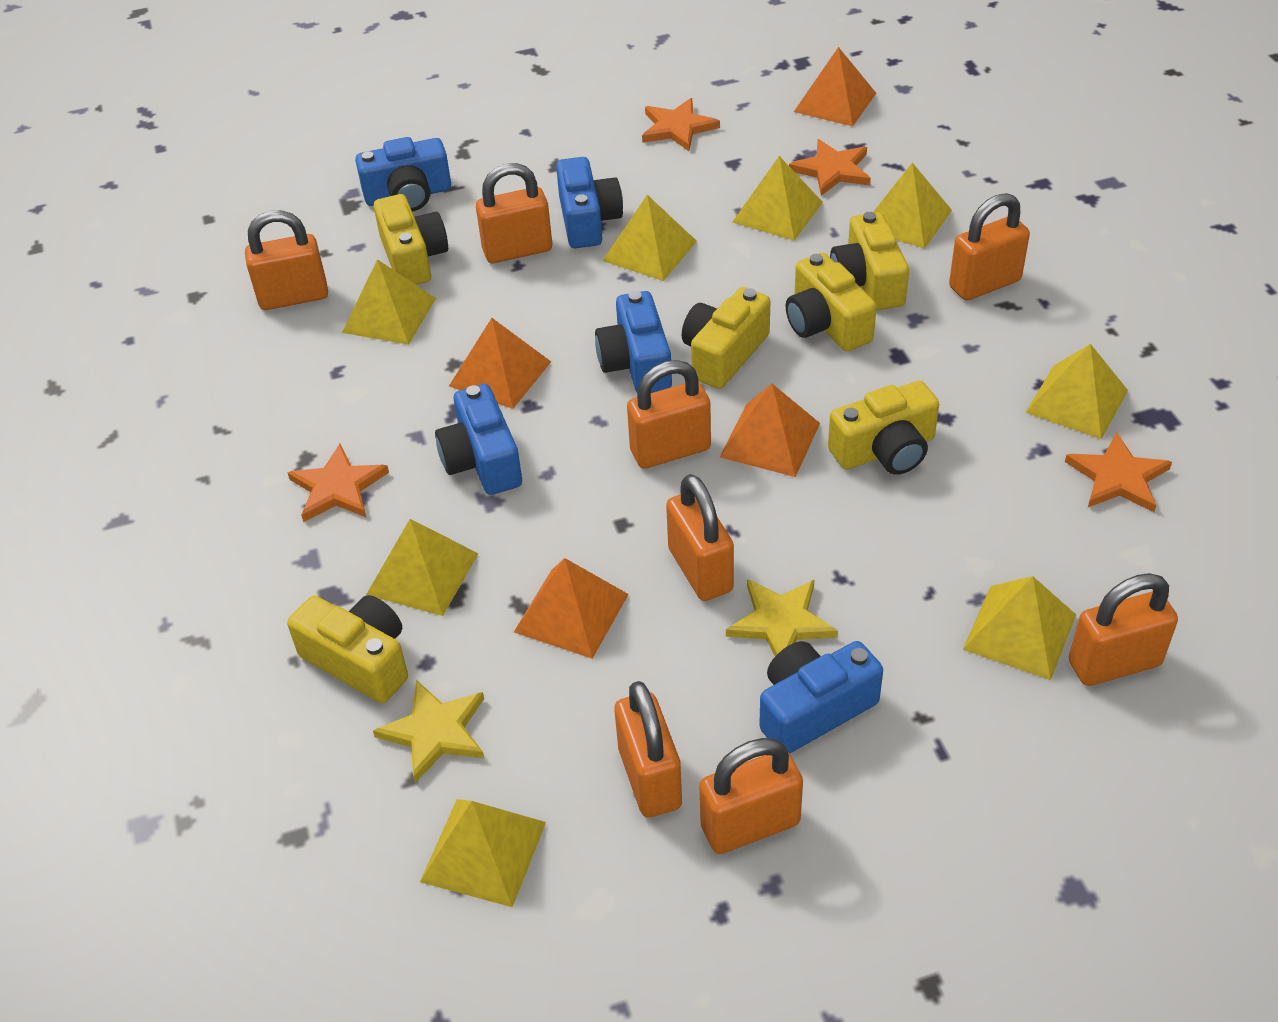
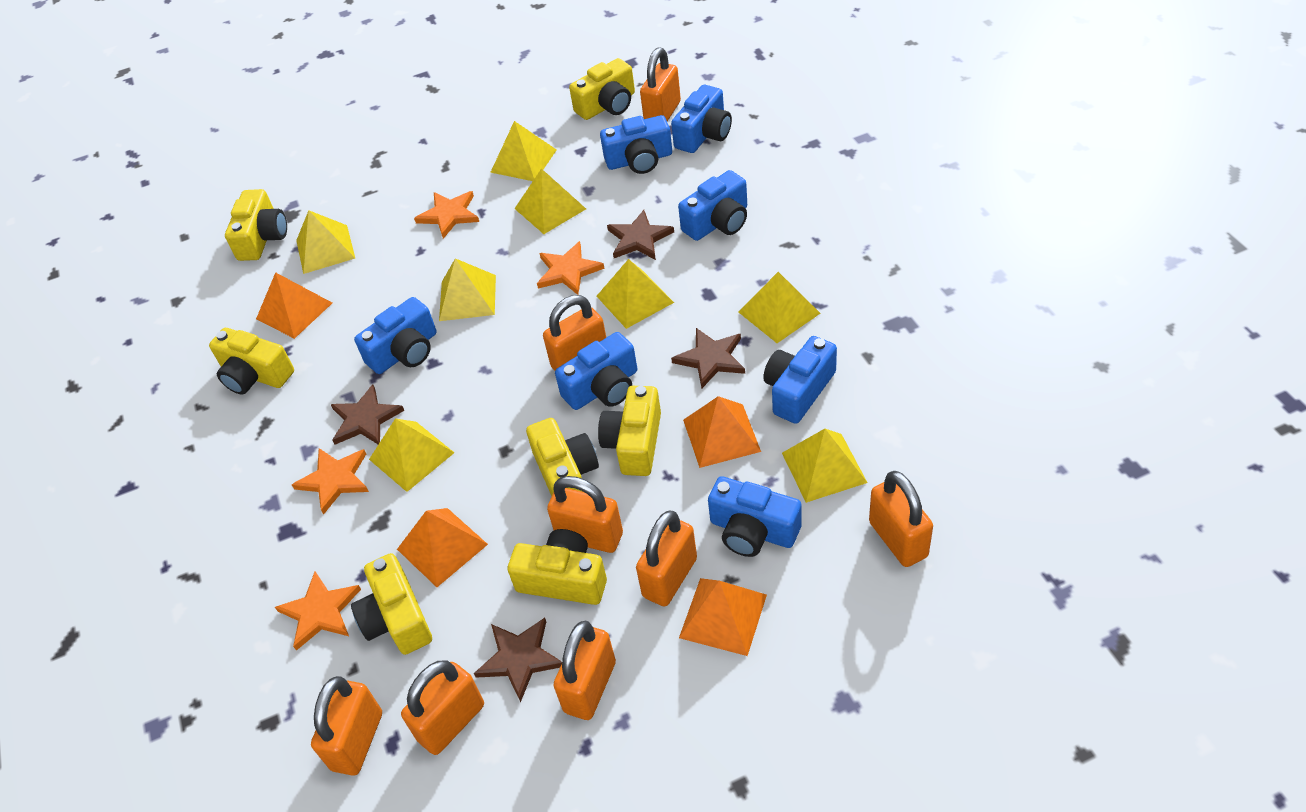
blue camera: 5 -> 7
brown star: 0 -> 4
yellow camera: 6 -> 7
yellow star: 2 -> 0

